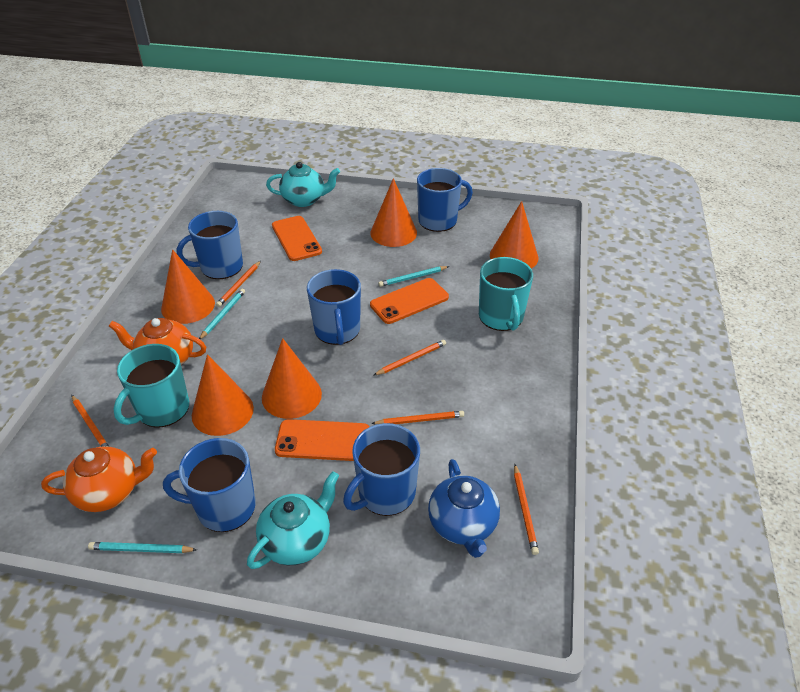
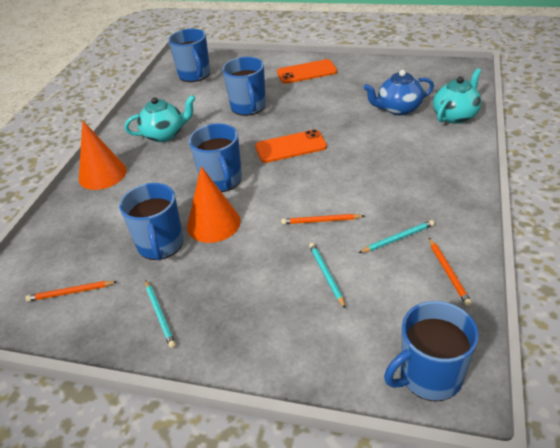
orange cone: 5 -> 2
orange pencil: 5 -> 3
orange phone: 3 -> 2
orange teapot: 2 -> 0
turquoise mug: 2 -> 0

